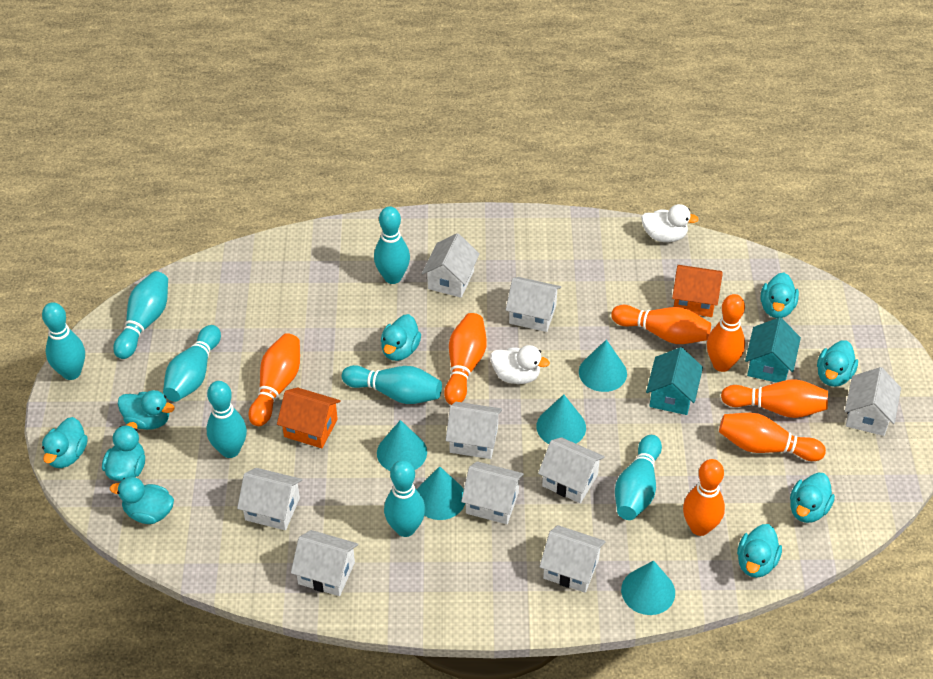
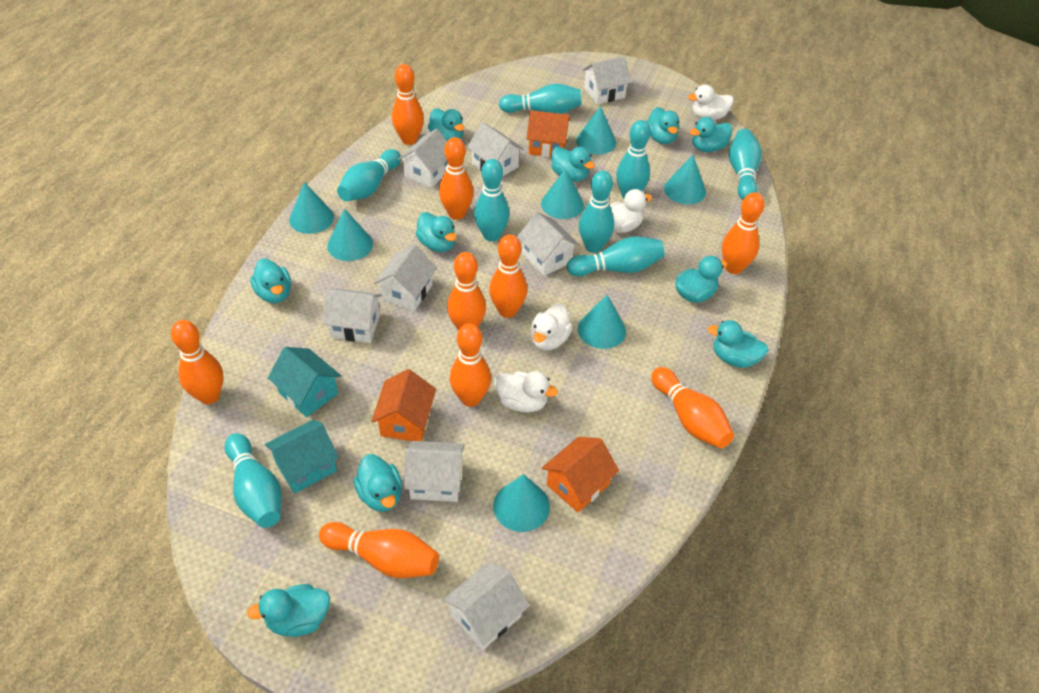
orange bowling pin: 7 -> 9
orange house: 2 -> 3
turquoise cone: 5 -> 7
turquoise duck: 9 -> 10
white duck: 2 -> 4
white house: 9 -> 8

